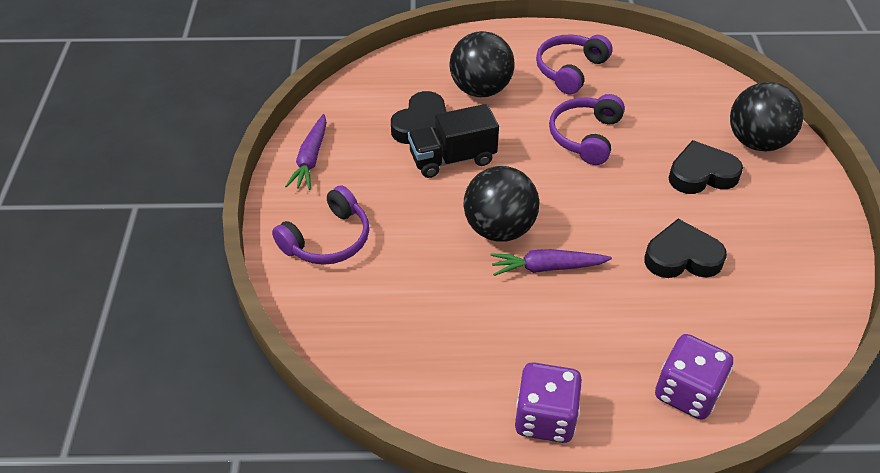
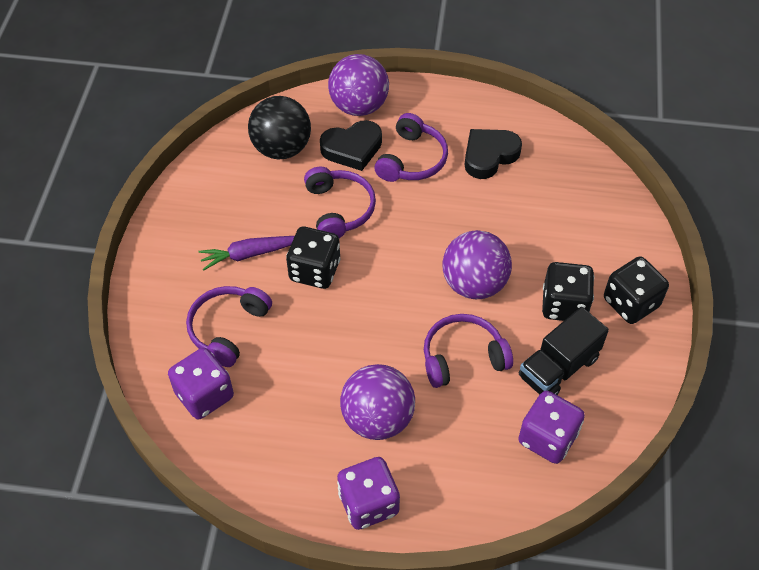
black ball: 3 -> 1
black dice: 0 -> 3
black heart: 3 -> 2
purple ball: 0 -> 3
purple carrot: 2 -> 1
purple dice: 2 -> 3
purple headphones: 3 -> 4

